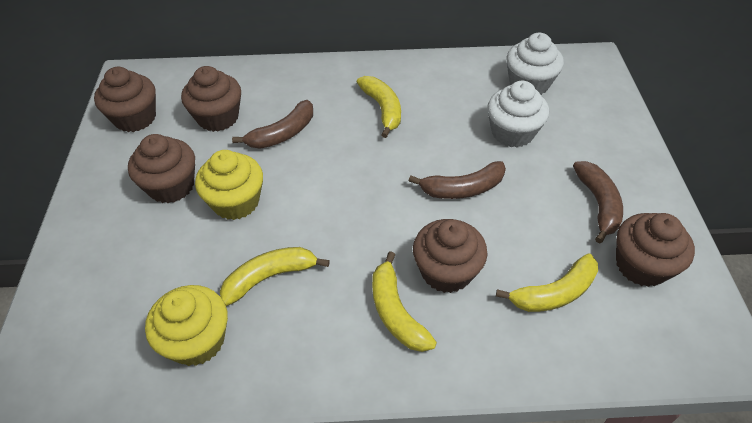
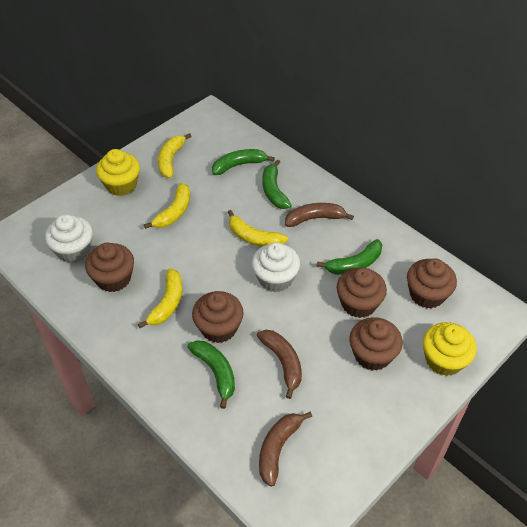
green banana: 0 -> 4

